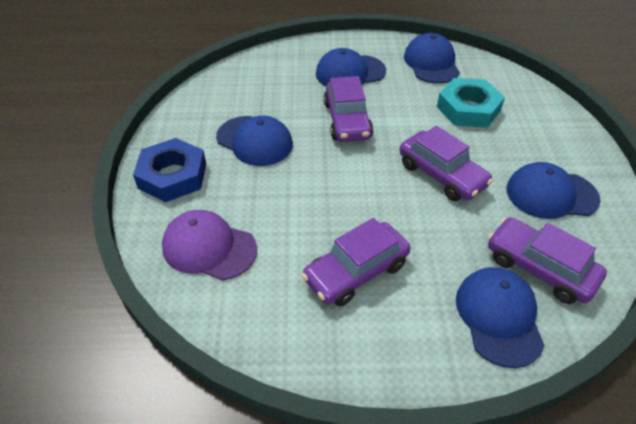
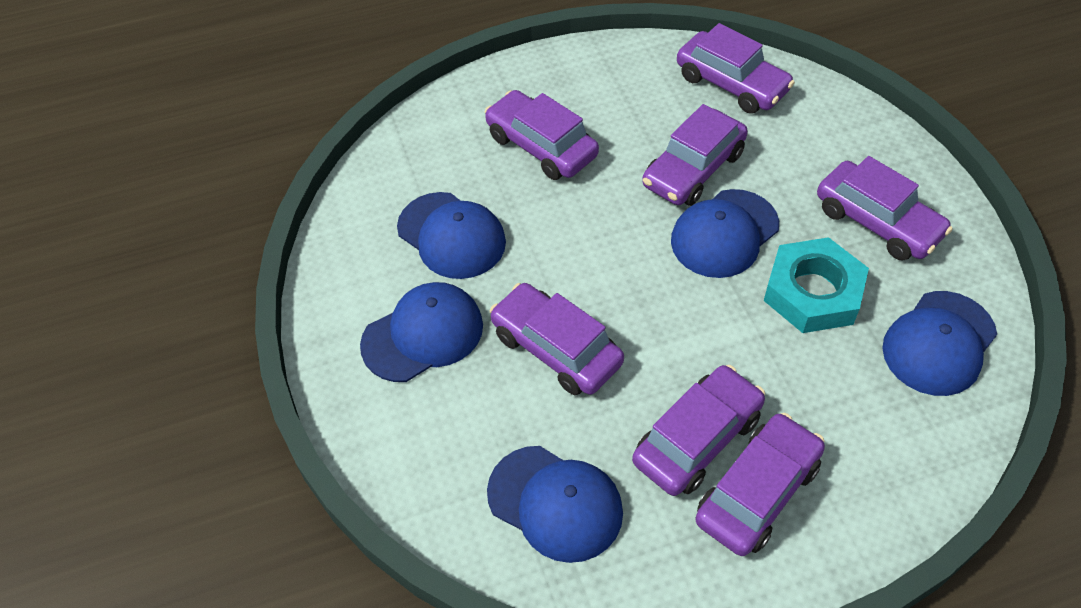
blue nut: 1 -> 0
purple cap: 1 -> 0
purple car: 4 -> 7

